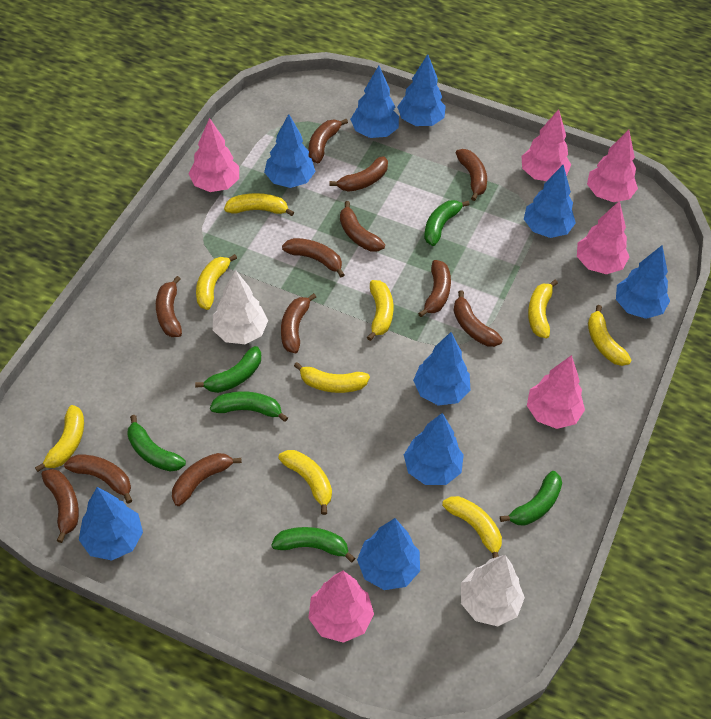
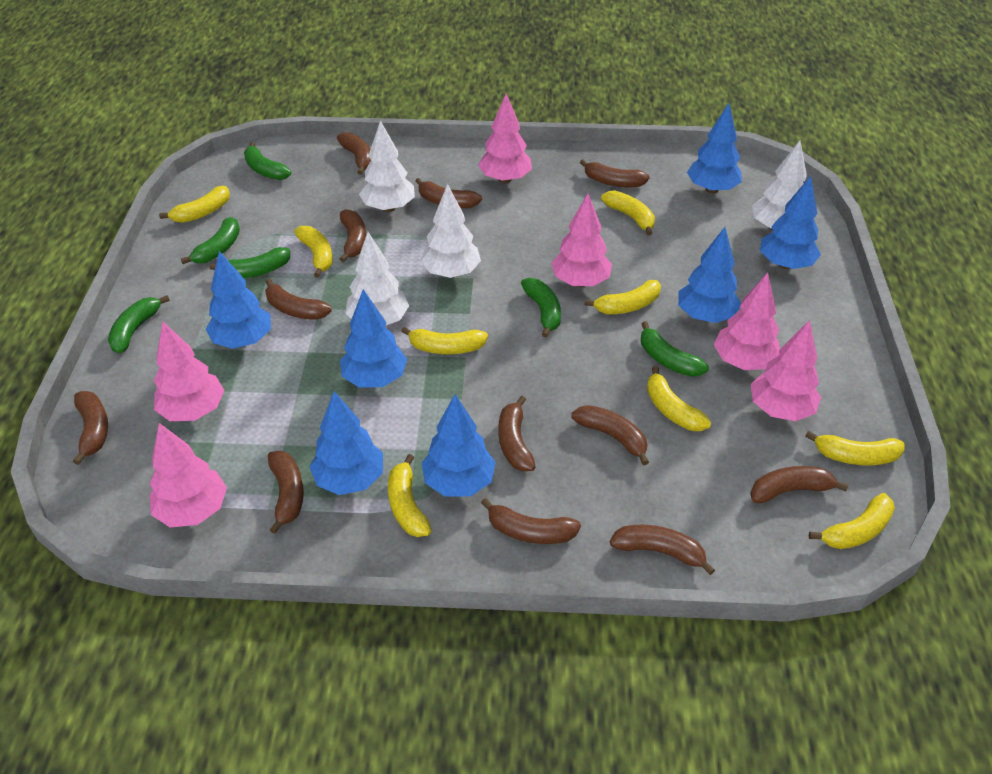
blue tree: 9 -> 7
white tree: 2 -> 4

